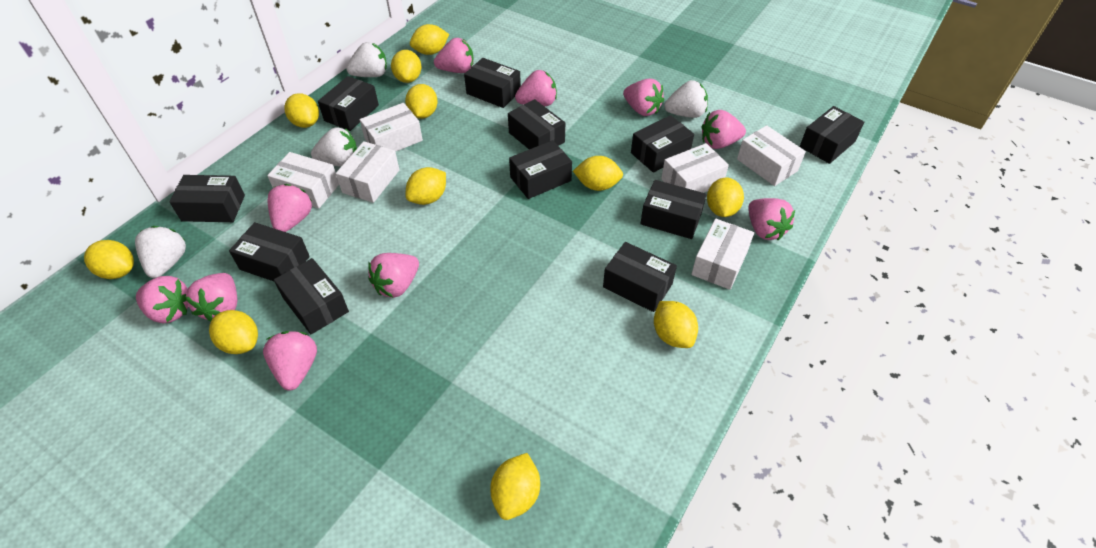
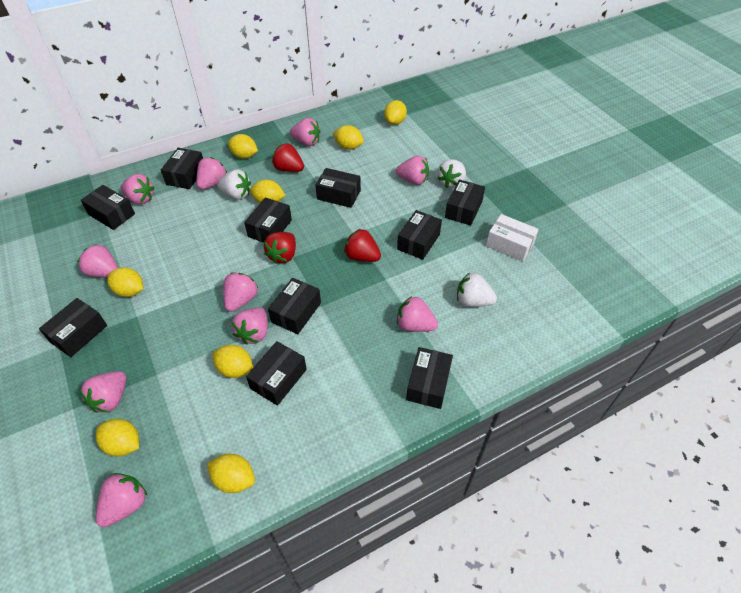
black box: 11 -> 10
red strawberry: 0 -> 3
white box: 6 -> 1
white strawberry: 4 -> 3
yellow lemon: 11 -> 8

